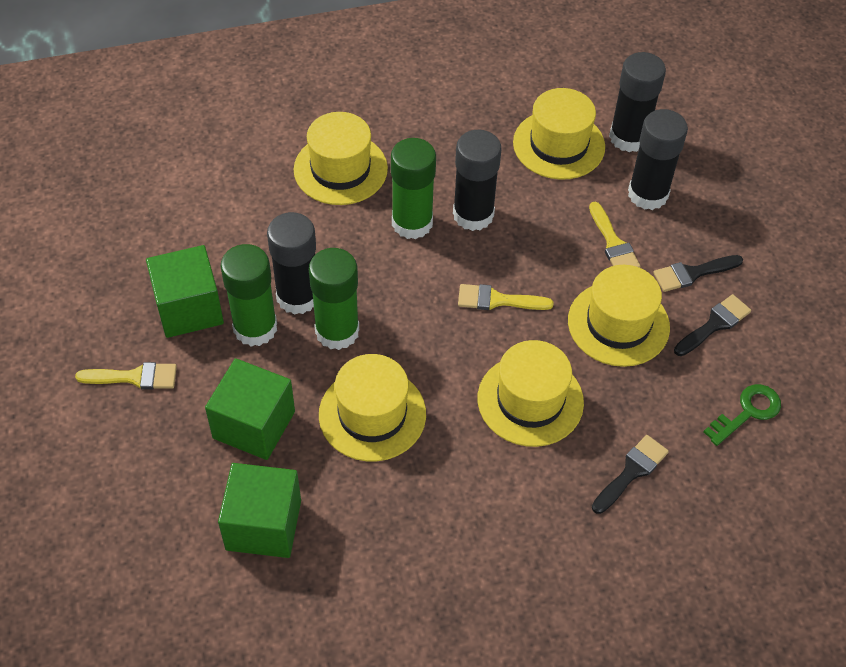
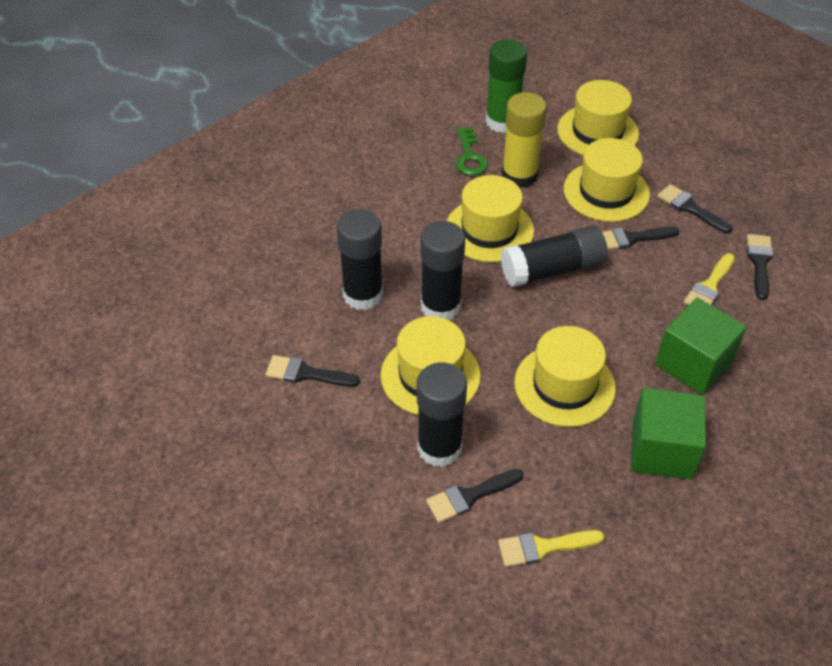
black brush: 3 -> 5
green cube: 3 -> 2
green glue stick: 3 -> 1
yellow brush: 3 -> 2
yellow glue stick: 0 -> 1

